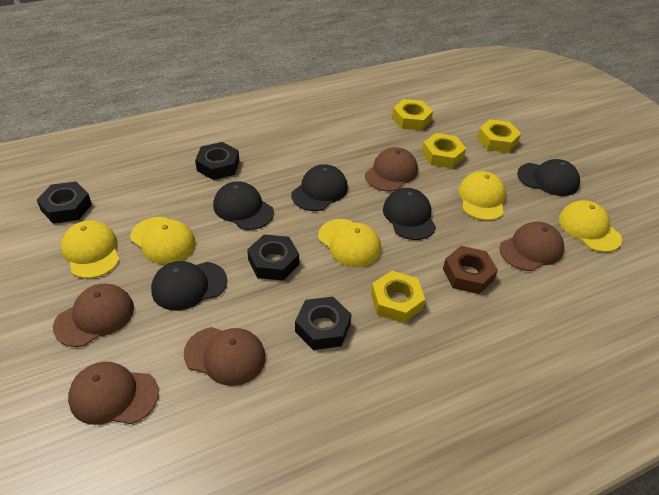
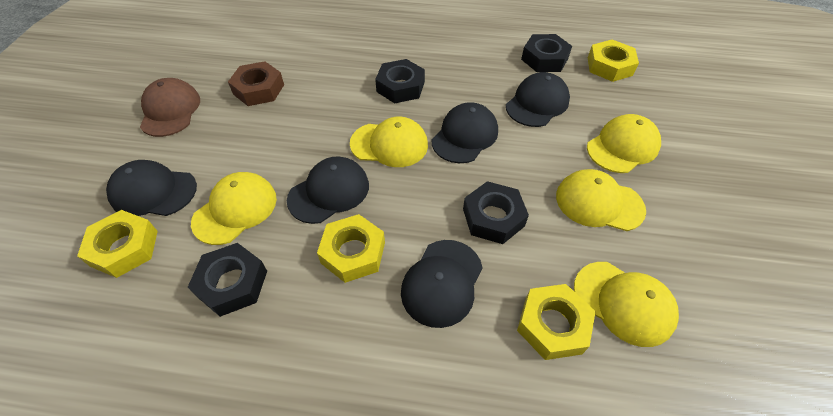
brown cap: 5 -> 1

